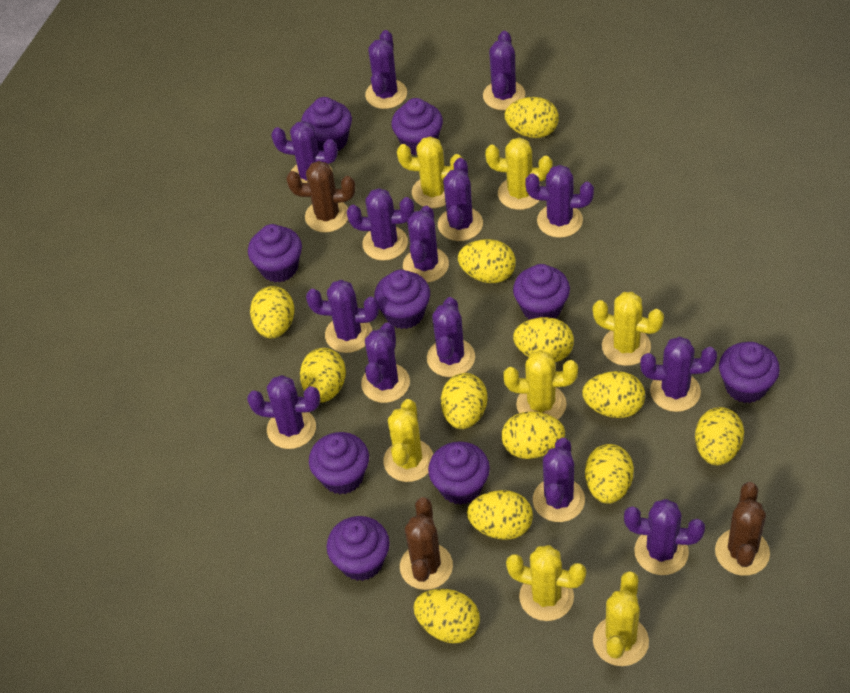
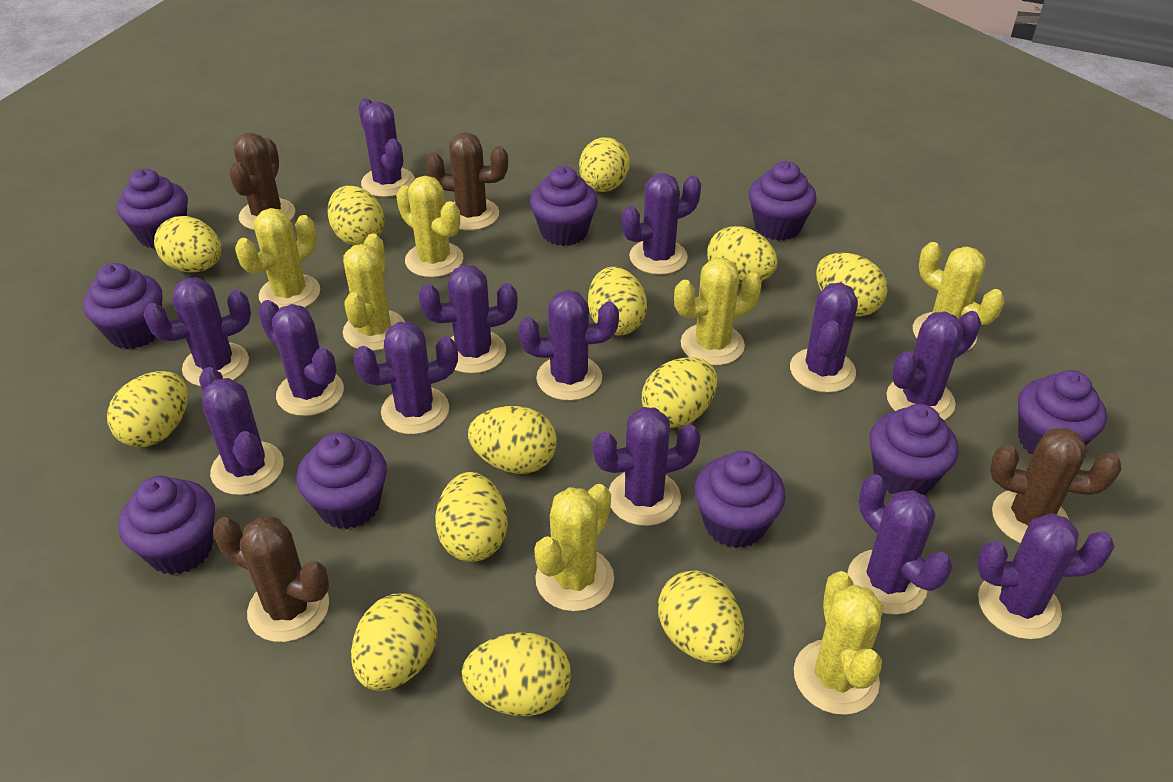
brown cactus: 3 -> 4
purple cactus: 14 -> 13
yellow egg: 12 -> 13

